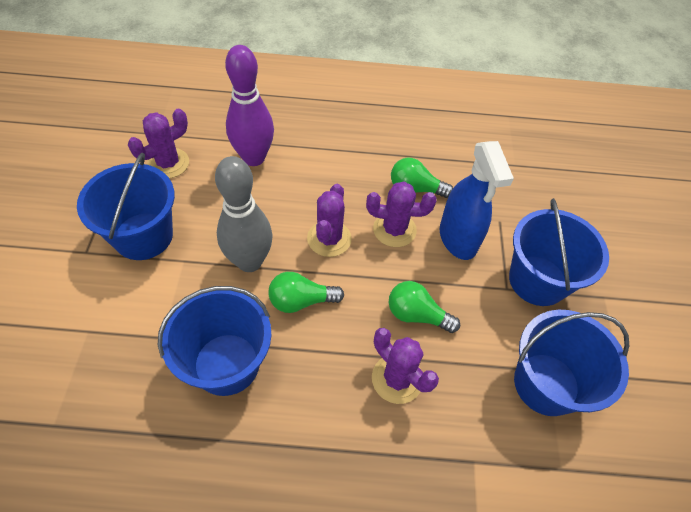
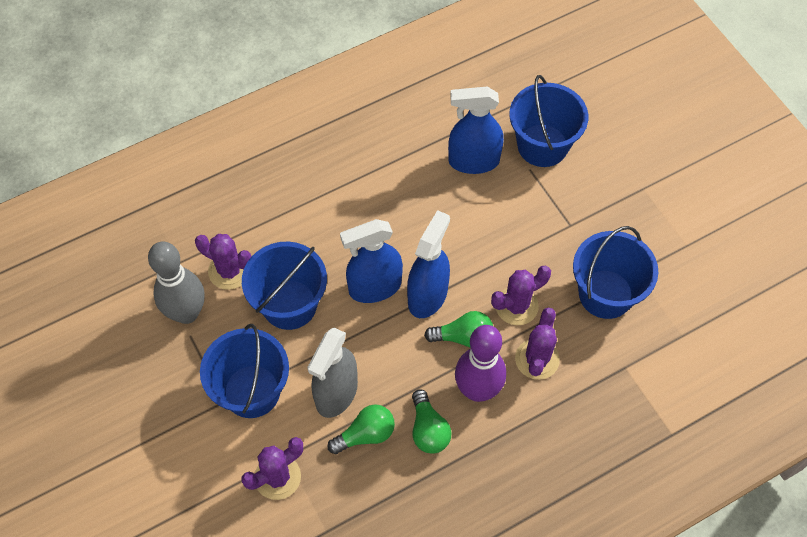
blue spray bottle: 1 -> 3
grey spray bottle: 0 -> 1

